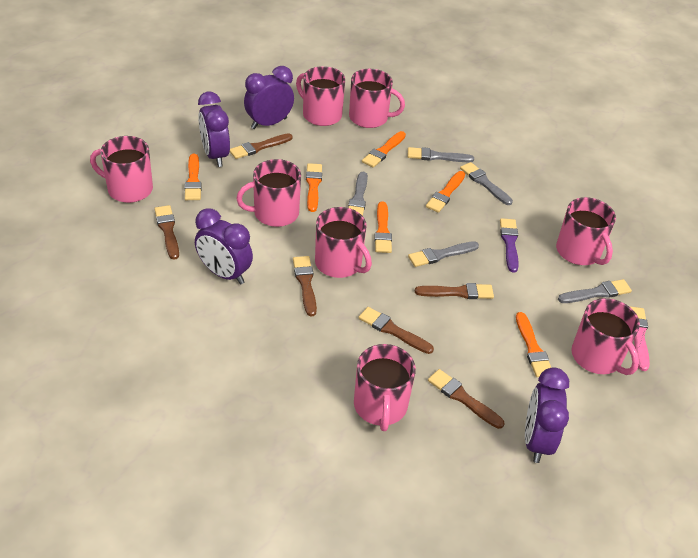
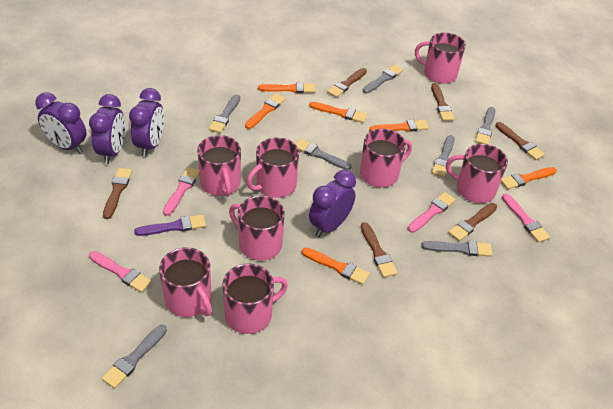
grey brush: 5 -> 7
pink brush: 1 -> 4

